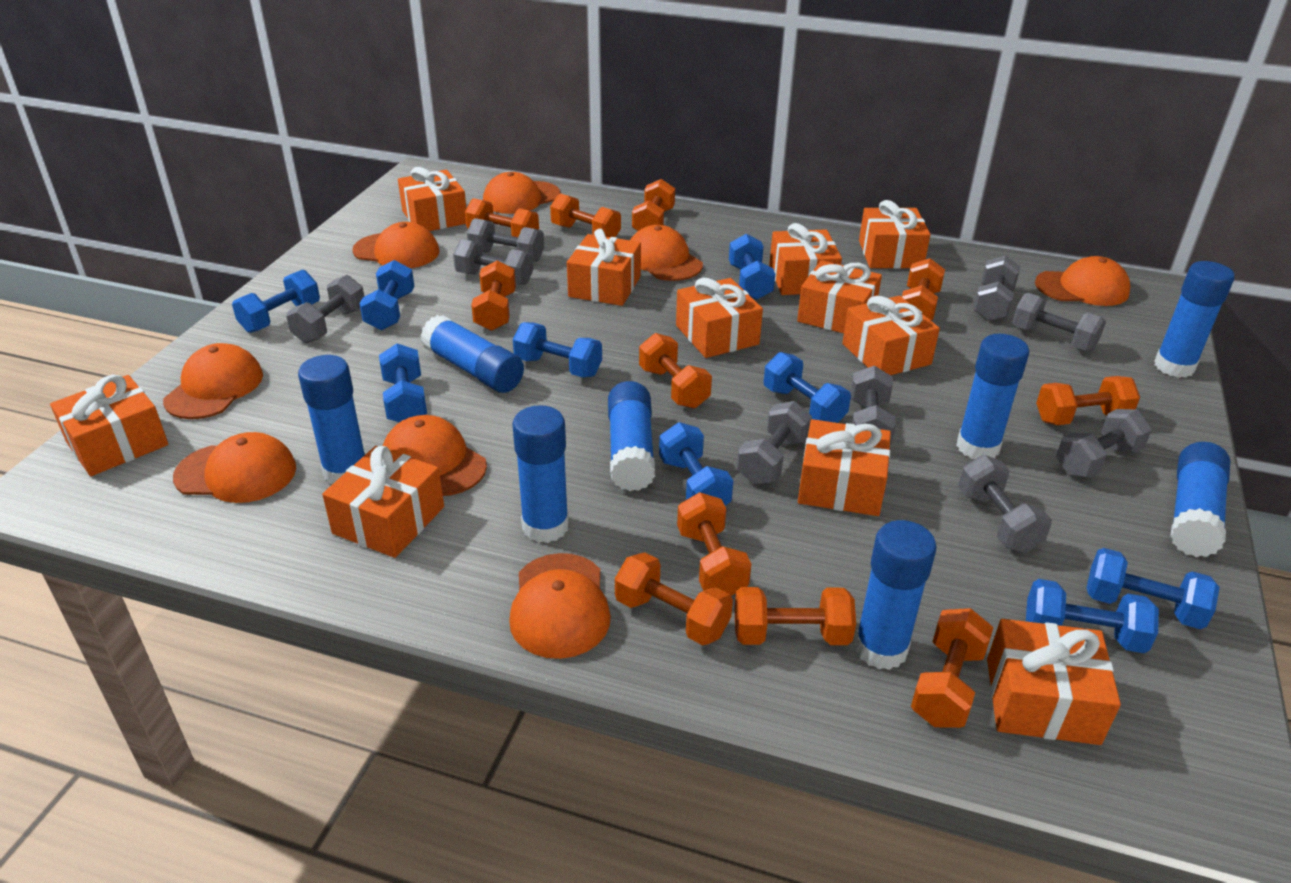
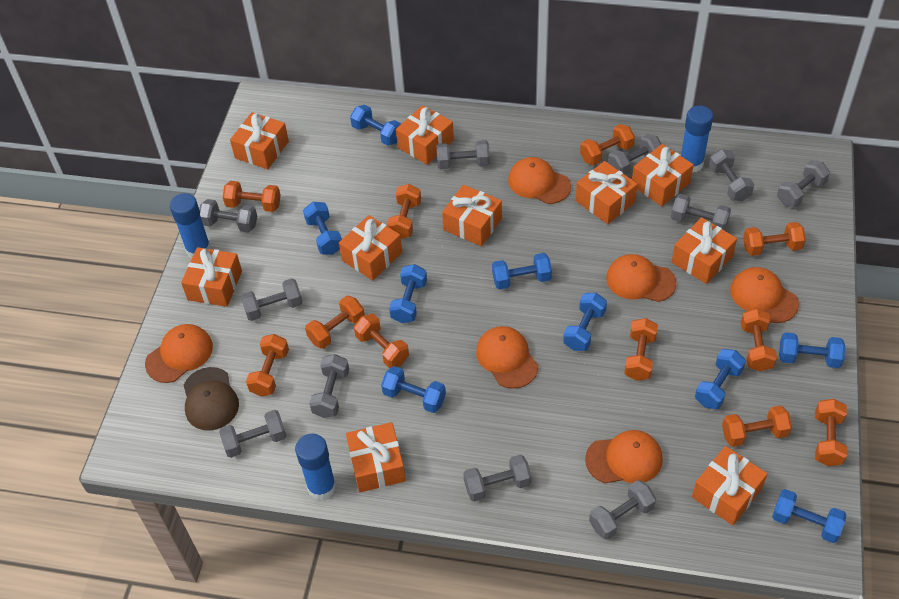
blue glue stick: 8 -> 3
brown cap: 0 -> 1
grey dumbbell: 9 -> 11
orange cap: 8 -> 6
orange gift: 11 -> 10

